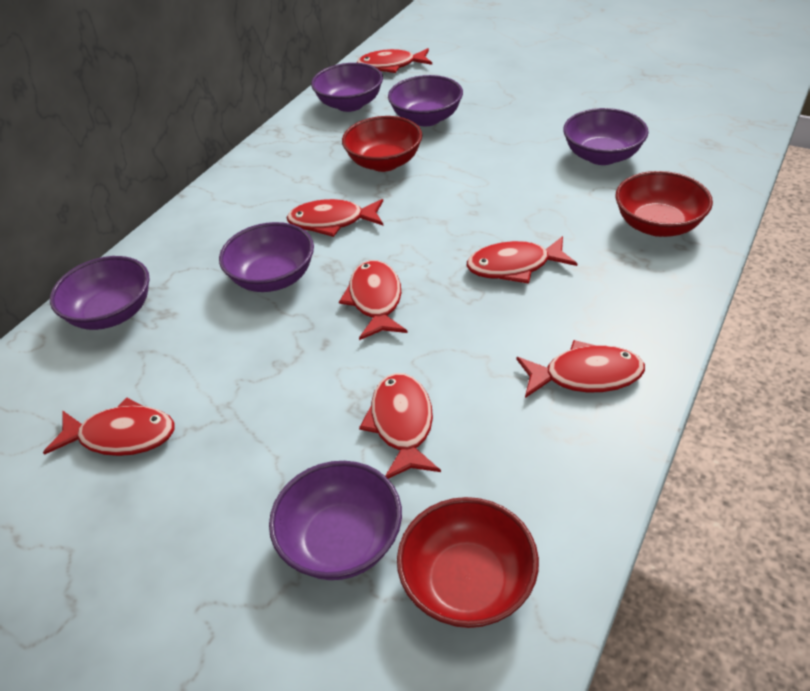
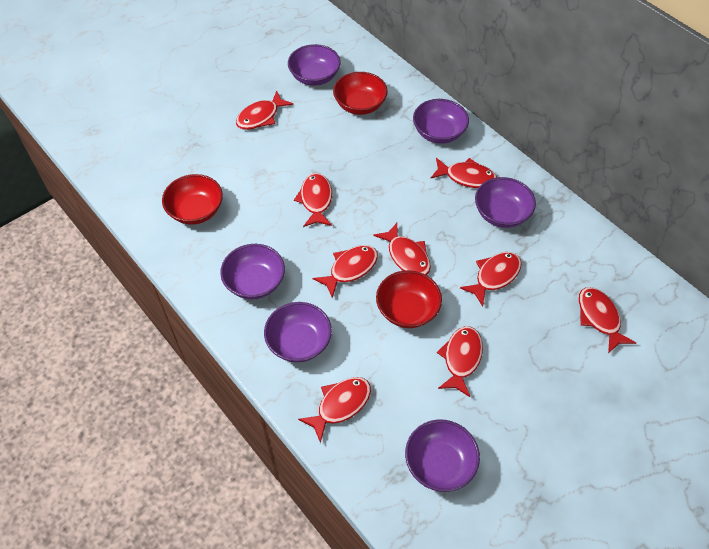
red fish: 7 -> 9

